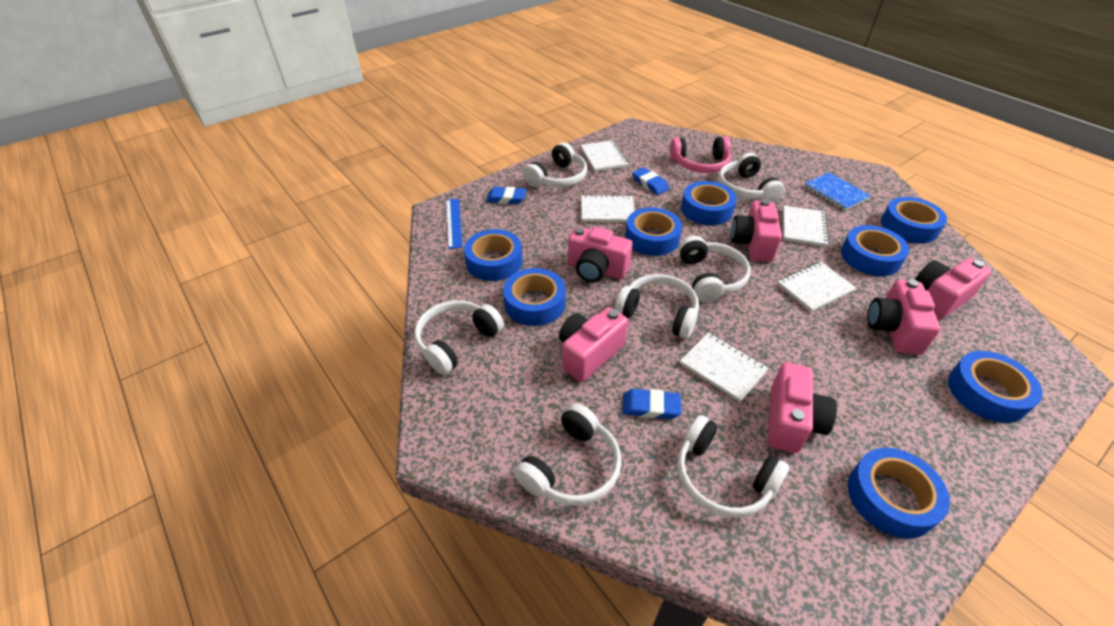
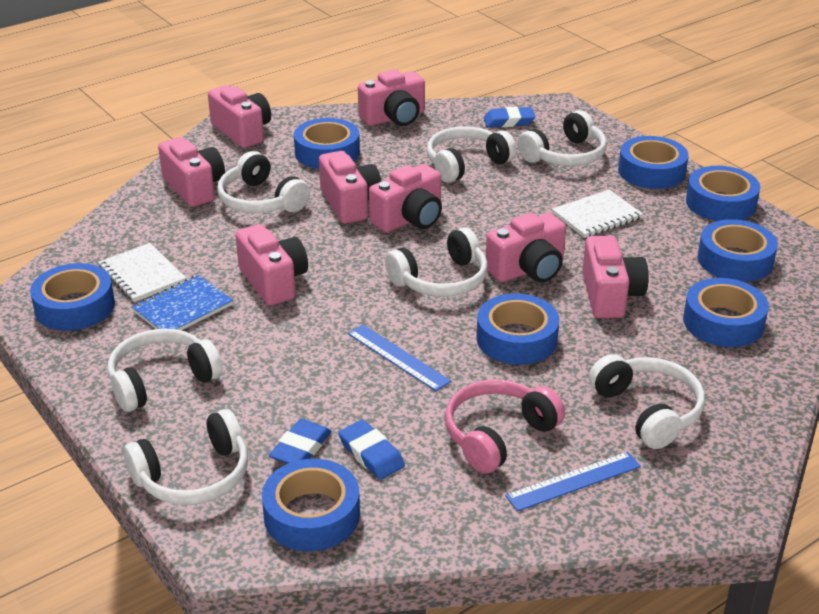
blue ruler: 1 -> 2
pink camera: 6 -> 8
white notebook: 5 -> 2

